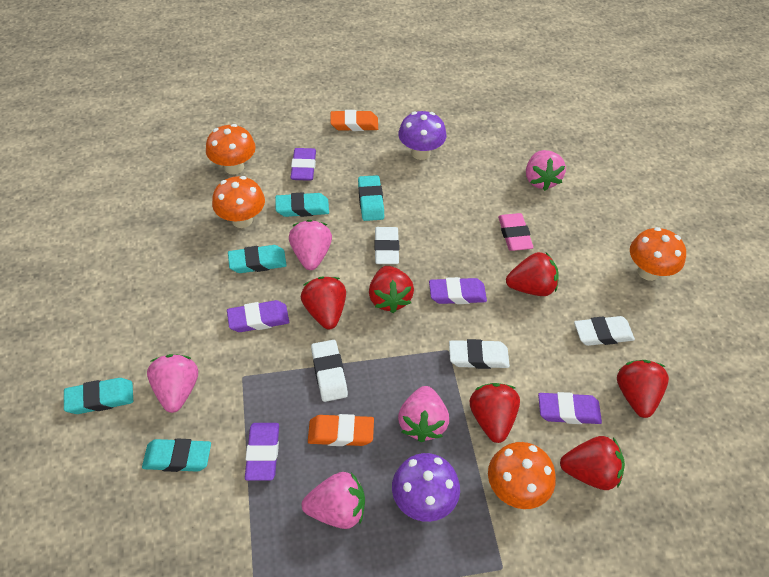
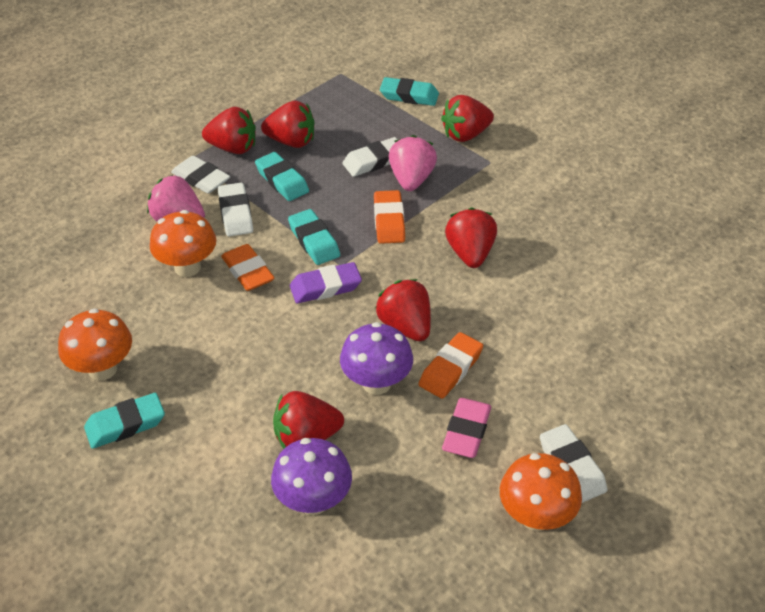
orange eraser: 2 -> 3
orange mushroom: 4 -> 3
pink strawberry: 5 -> 2
purple eraser: 5 -> 1
turquoise eraser: 5 -> 4

